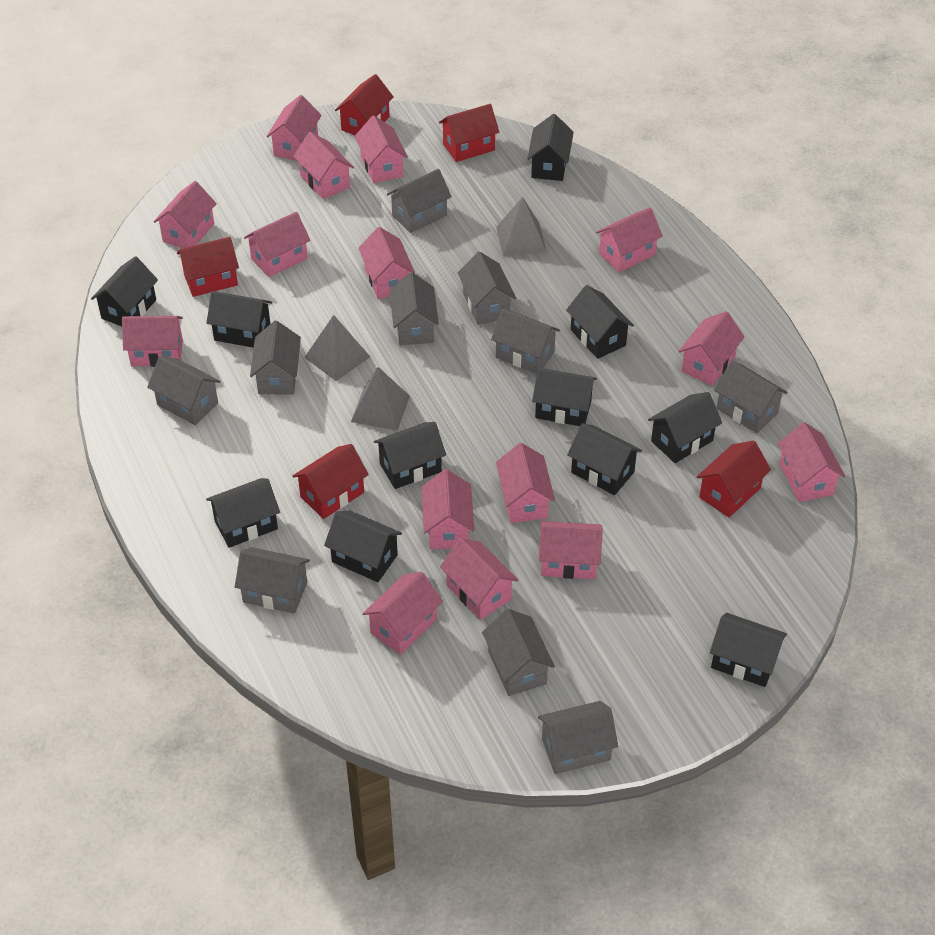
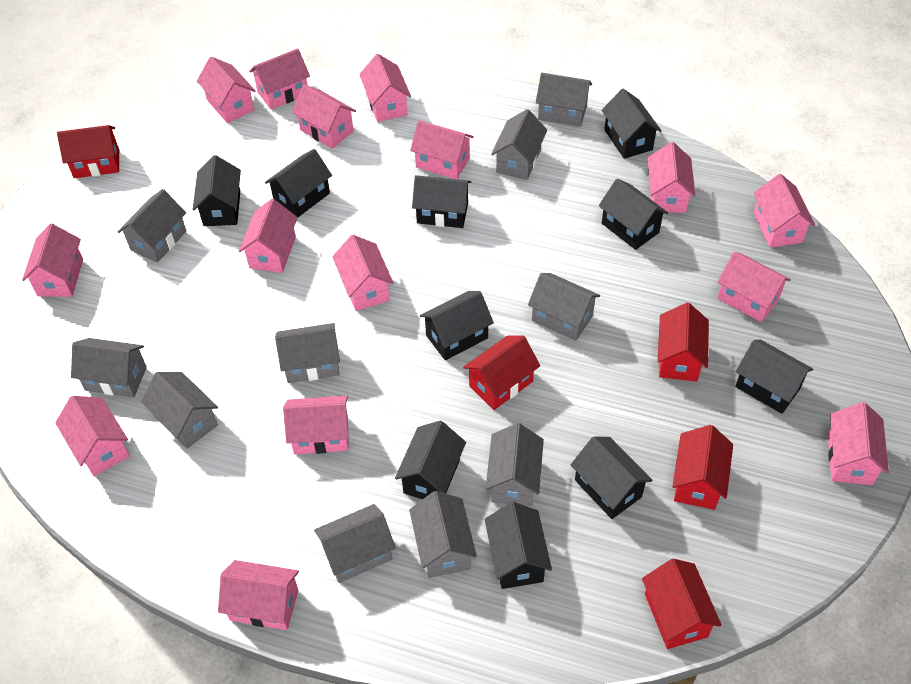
black house: 11 -> 10
grey pyramid: 3 -> 0

